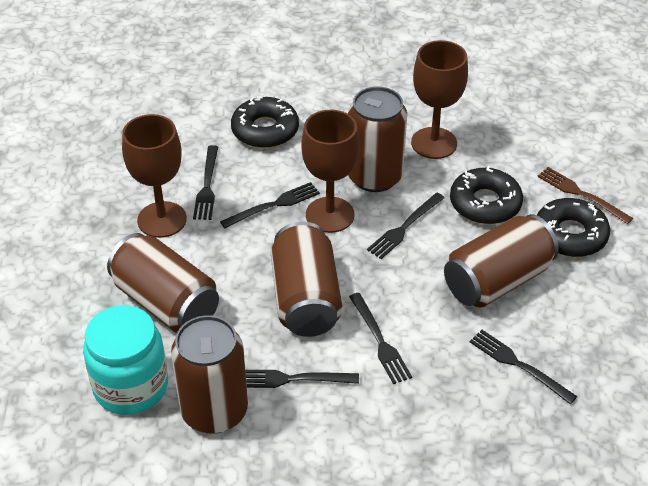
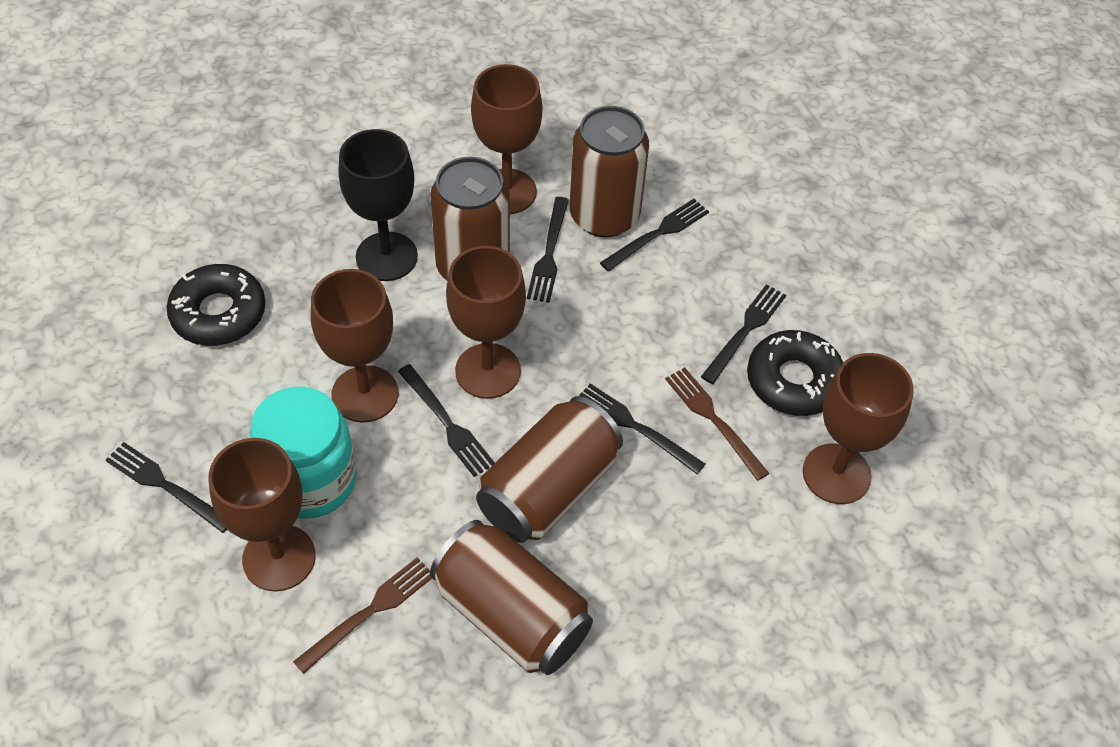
black donut: 3 -> 2
black goblet: 0 -> 1
brown can: 5 -> 4
brown fork: 1 -> 2
brown goblet: 3 -> 5

